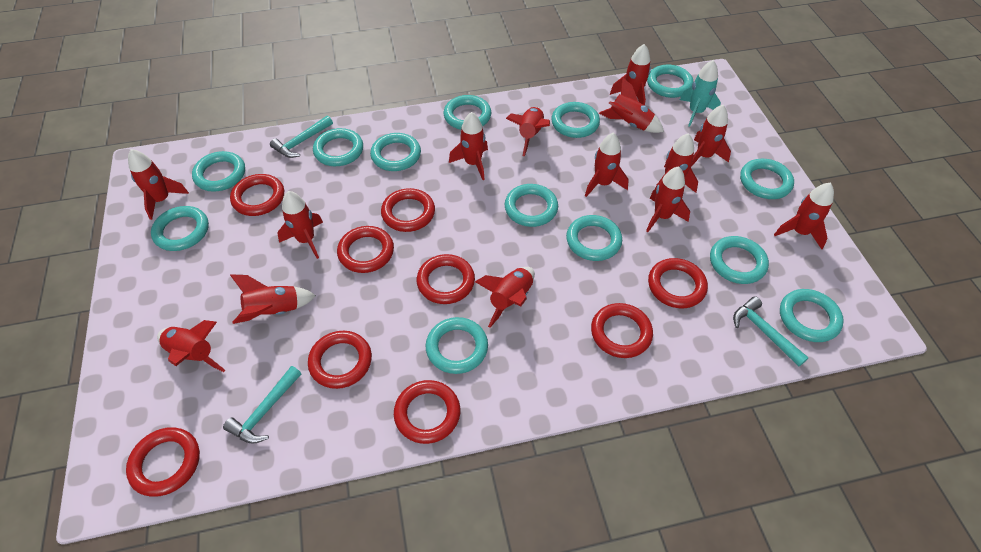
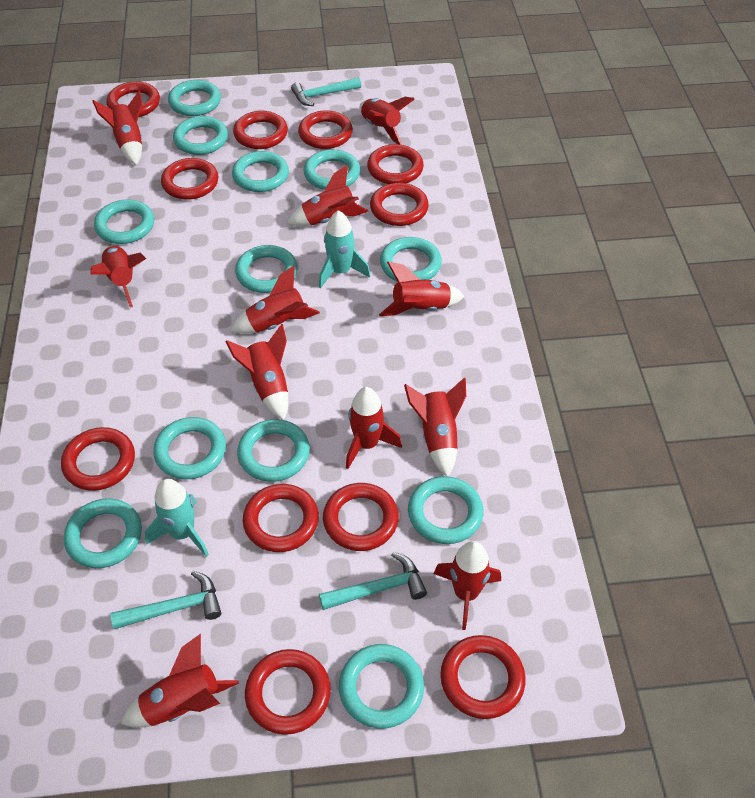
red ring: 9 -> 11
red rocket: 14 -> 11
turquoise ring: 13 -> 12
turquoise rocket: 1 -> 2

